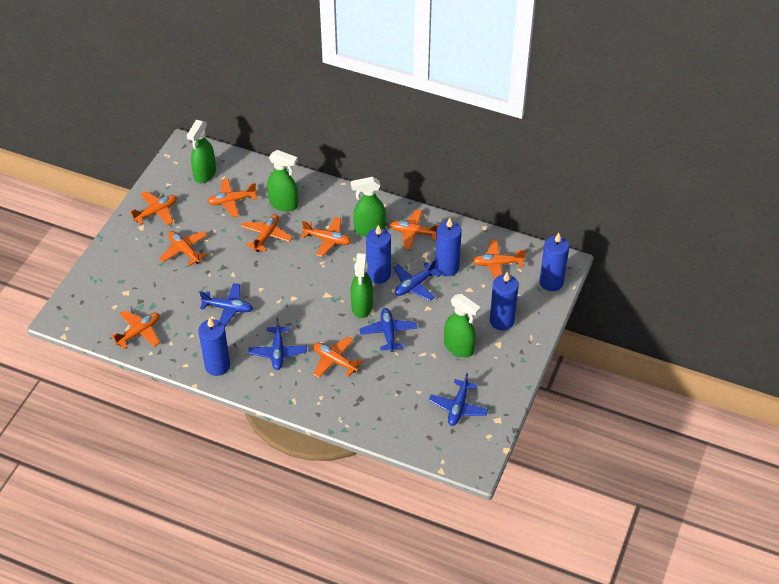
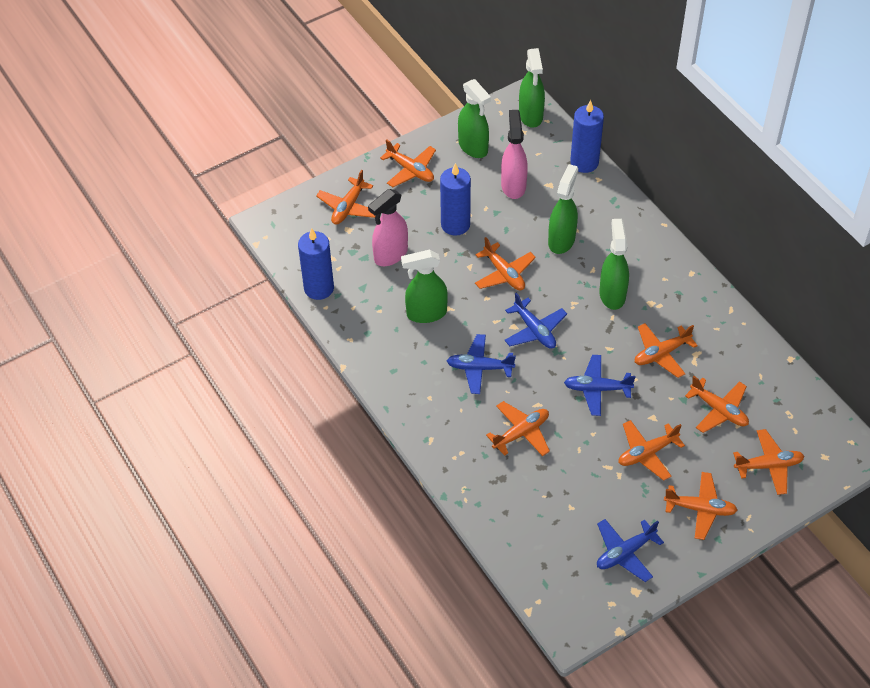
blue candle: 5 -> 3
blue plane: 5 -> 4
pink spray bottle: 0 -> 2

